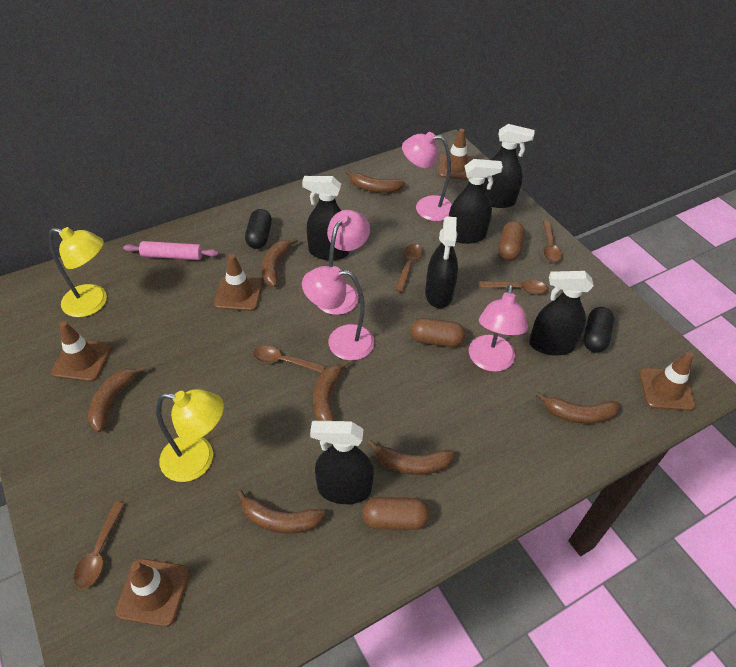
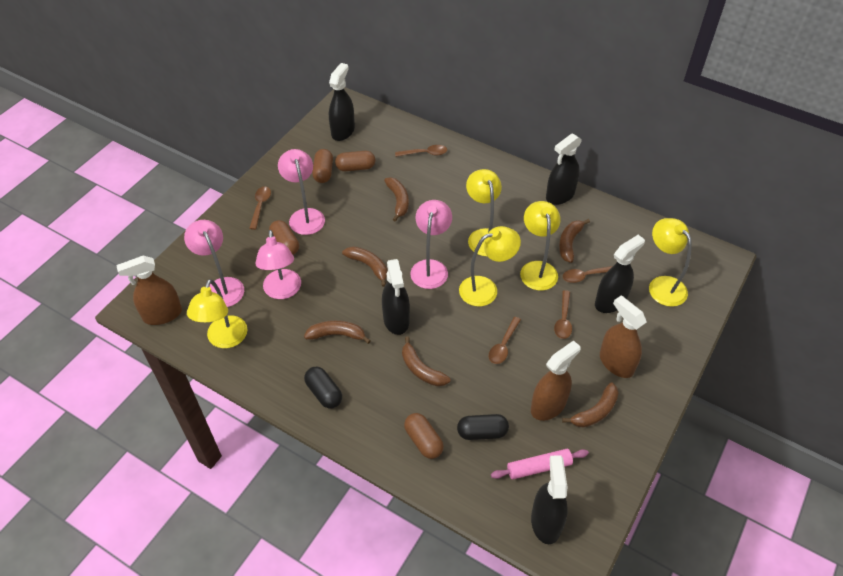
black spray bottle: 6 -> 5
brown banana: 7 -> 6
brown capsule: 3 -> 4
brown spray bottle: 0 -> 3
brown traffic cone: 5 -> 0
yellow lamp: 2 -> 5

